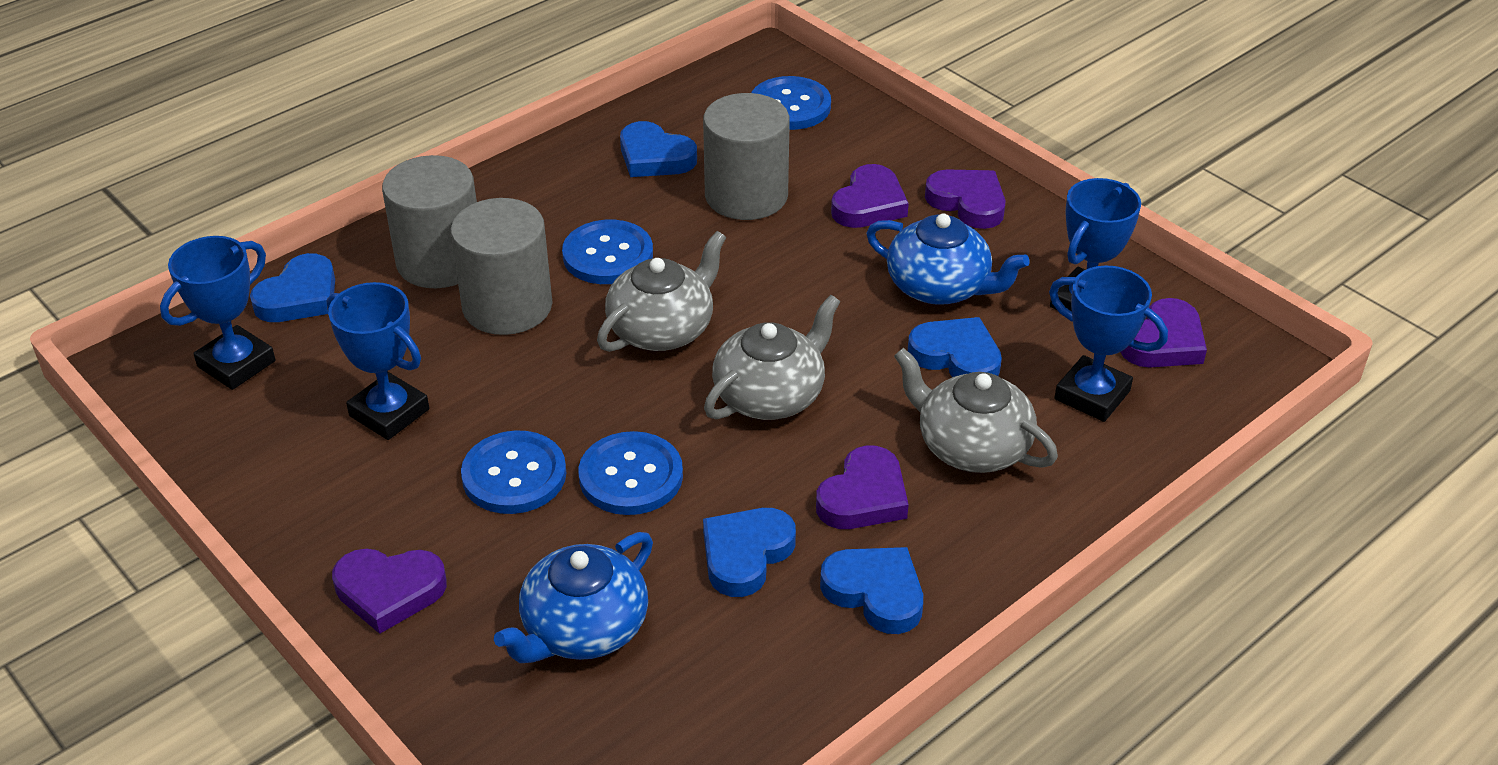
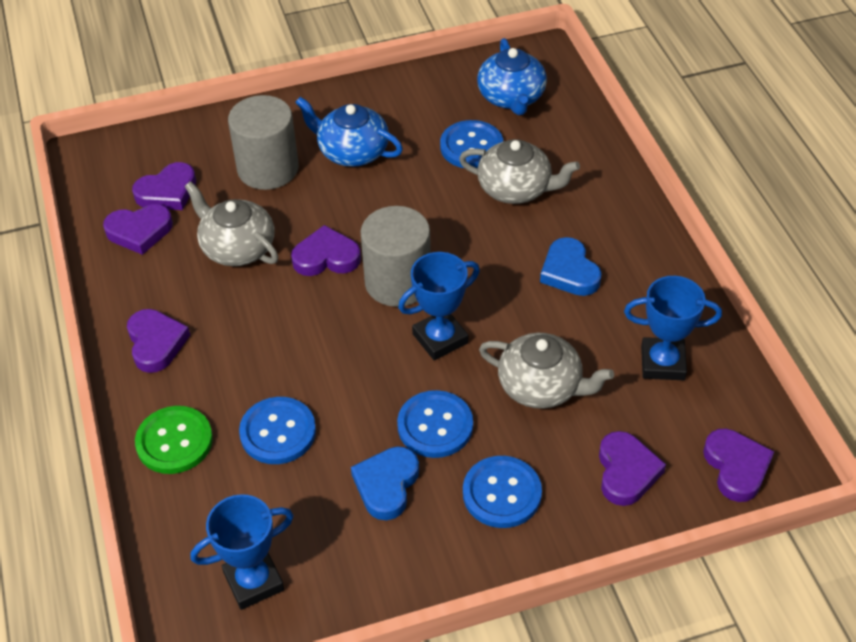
blue heart: 5 -> 2
blue trophy: 4 -> 3
green button: 0 -> 1
grey cylinder: 3 -> 2
purple heart: 5 -> 6

